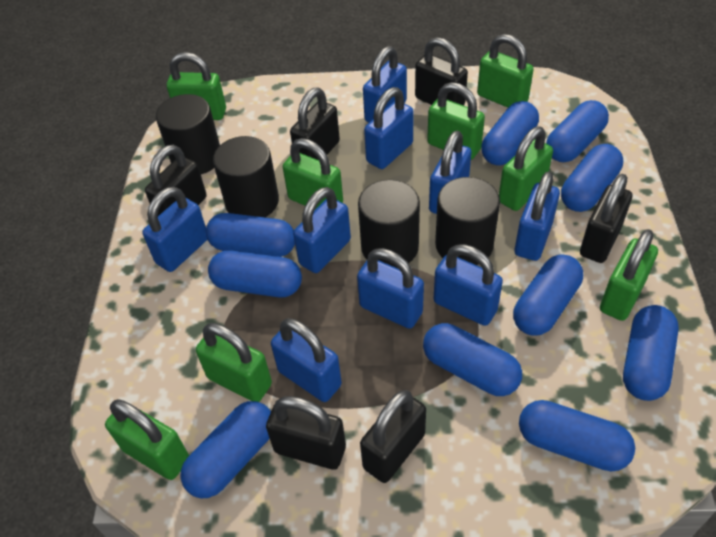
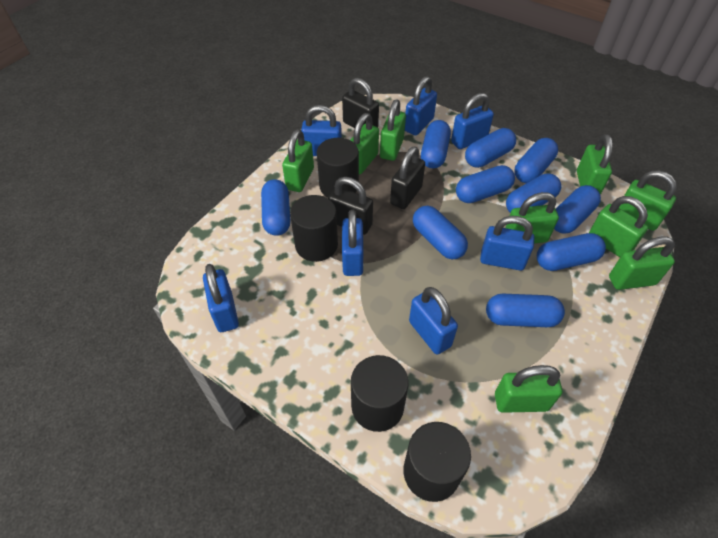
black padlock: 6 -> 3
blue padlock: 9 -> 7
green padlock: 8 -> 9

